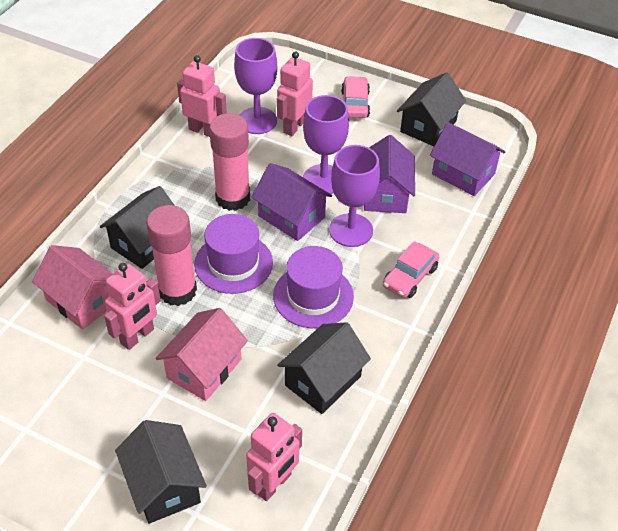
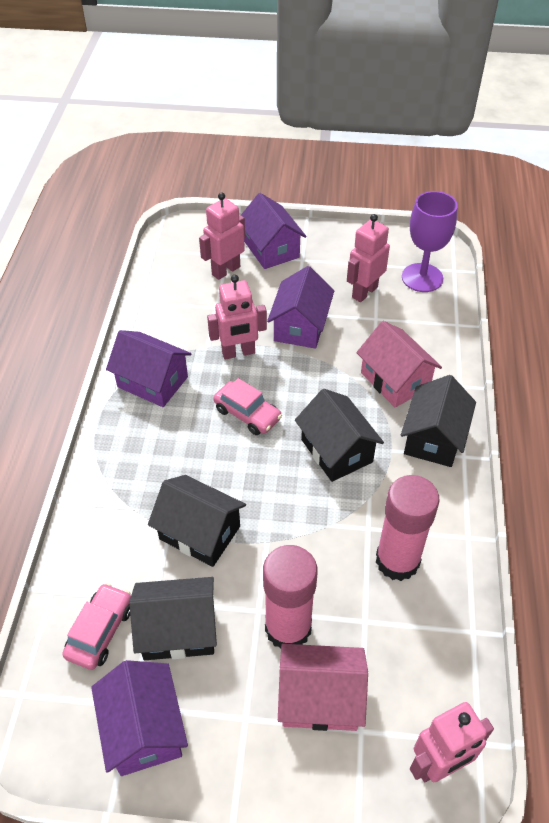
purple goblet: 3 -> 1
purple hat: 2 -> 0
purple house: 3 -> 4

